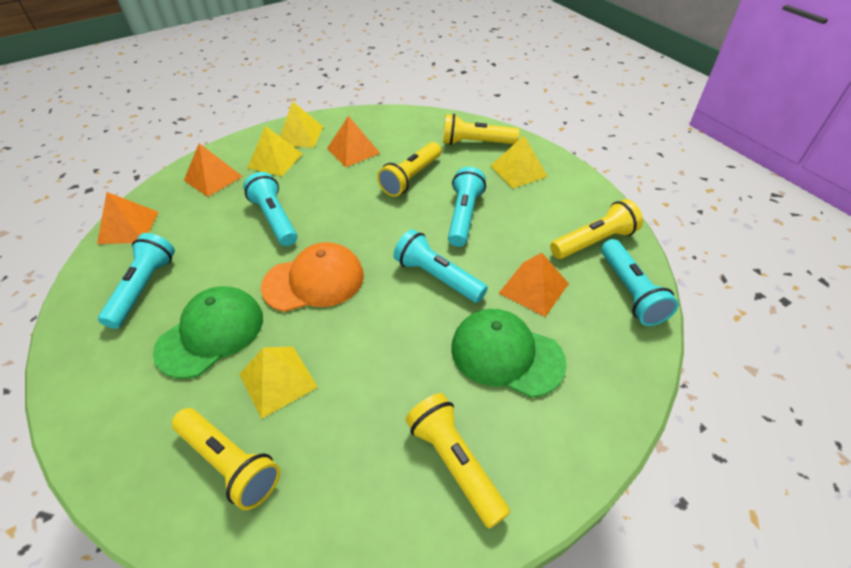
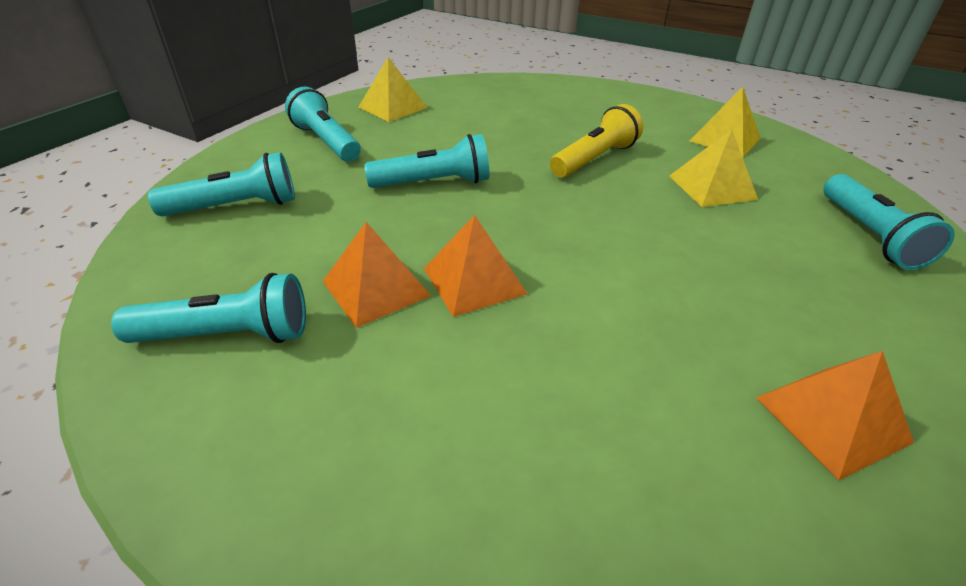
green cap: 2 -> 0
orange cap: 1 -> 0
orange pyramid: 4 -> 3
yellow flashlight: 5 -> 1
yellow pyramid: 4 -> 3

